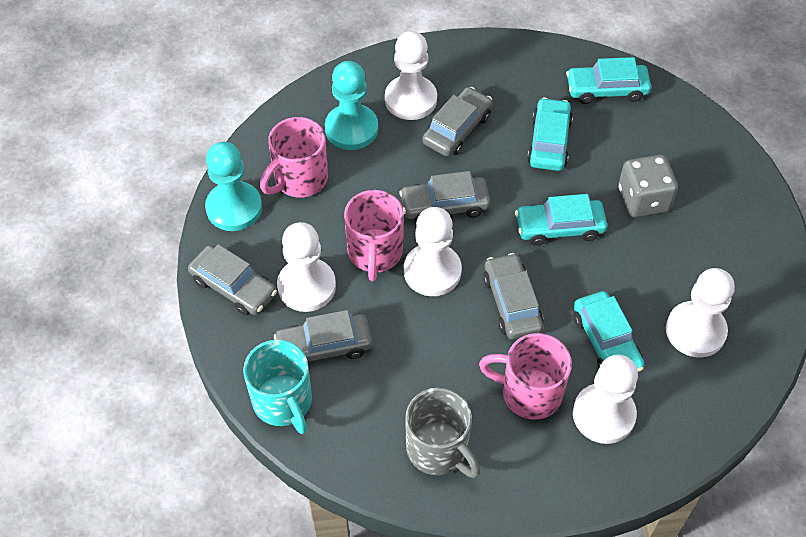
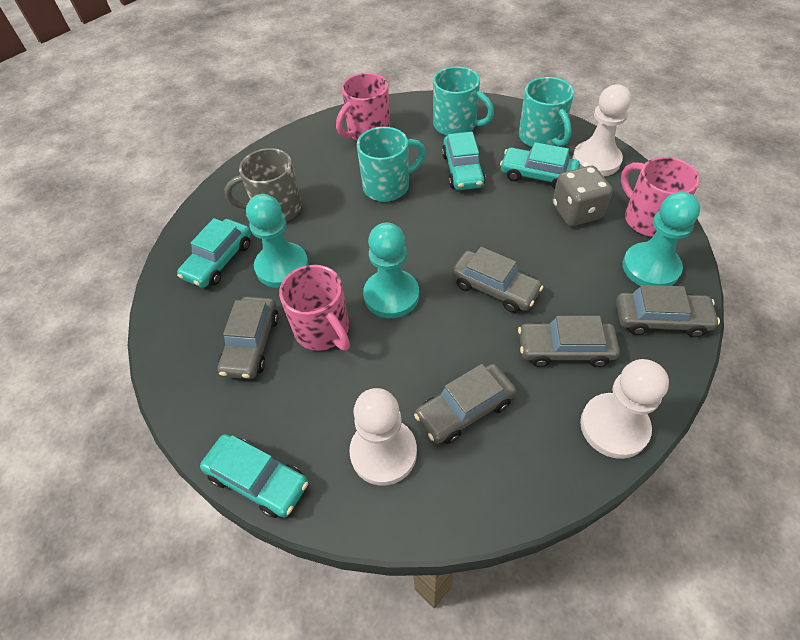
turquoise mug: 1 -> 3
turquoise pawn: 2 -> 3
white pawn: 5 -> 3

